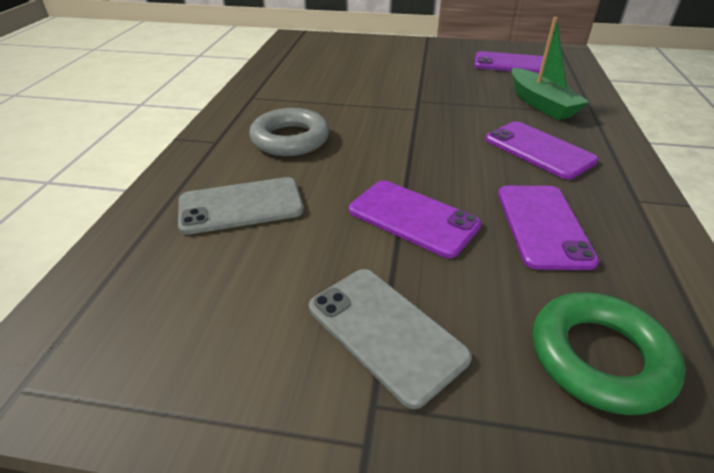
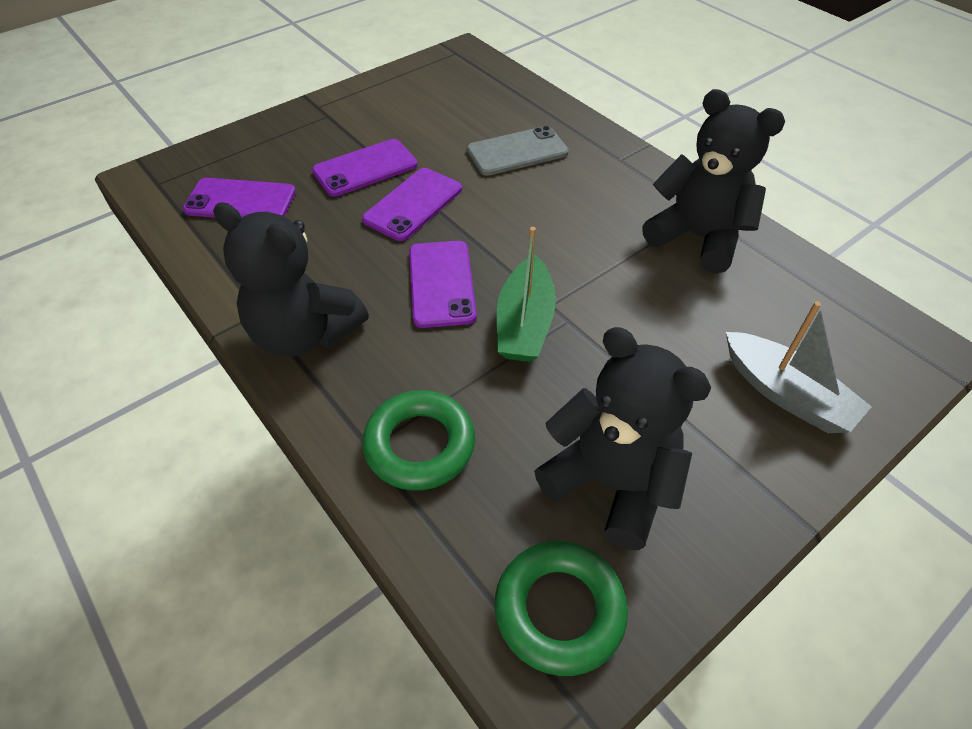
black teddy bear: 0 -> 3
green ring: 1 -> 2
grey boat: 0 -> 1
grey phone: 2 -> 1
grey ring: 1 -> 0

